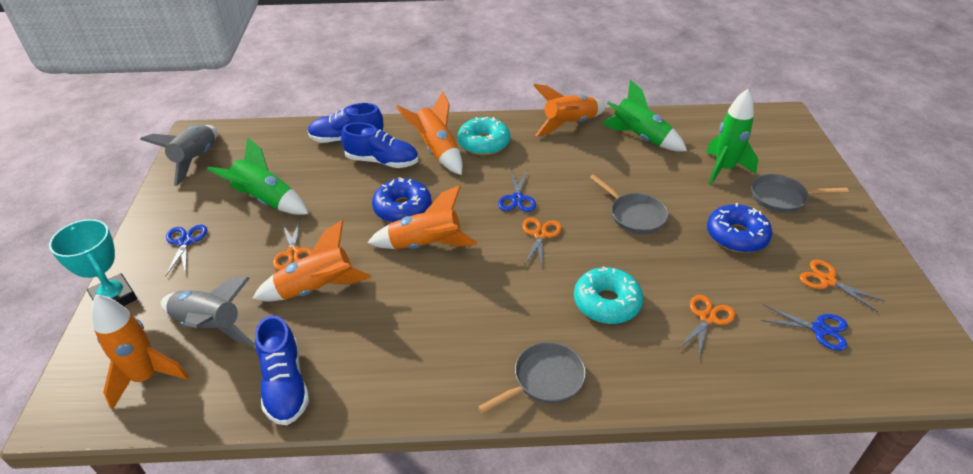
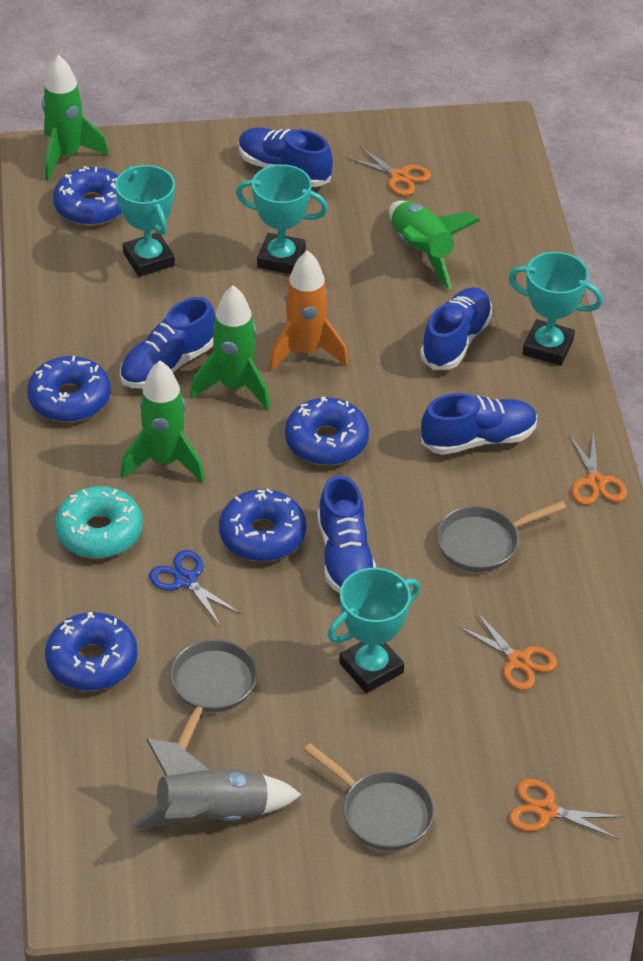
blue donut: 2 -> 5
blue scissors: 3 -> 1
blue shoe: 3 -> 5
green rocket: 3 -> 4
grey rocket: 2 -> 1
orange rocket: 5 -> 1
turquoise donut: 2 -> 1
turquoise trophy: 1 -> 4

